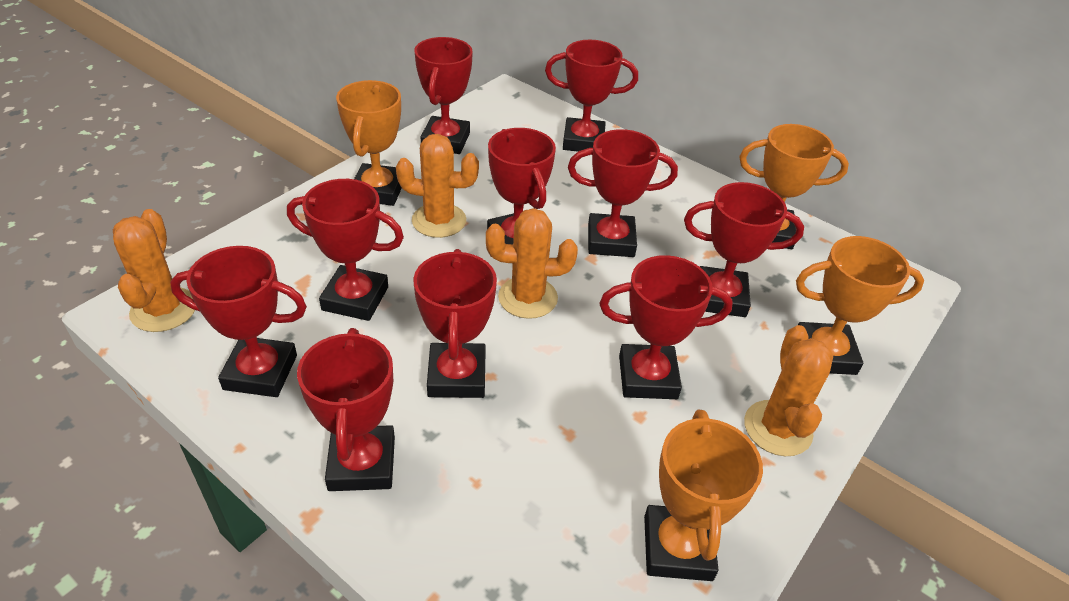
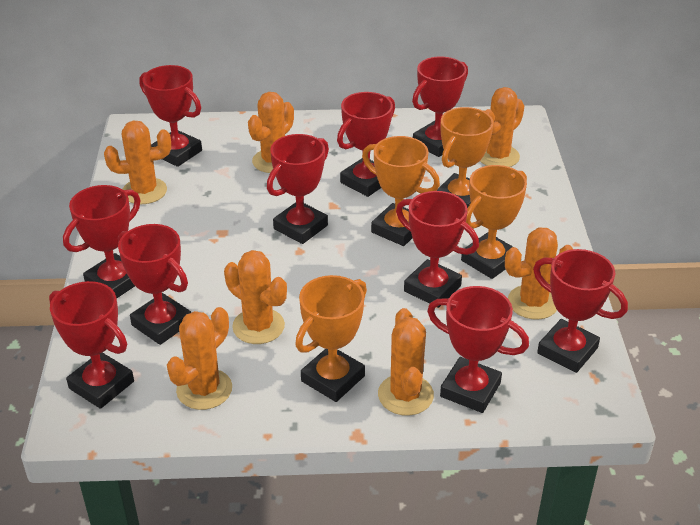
orange cactus: 4 -> 7

